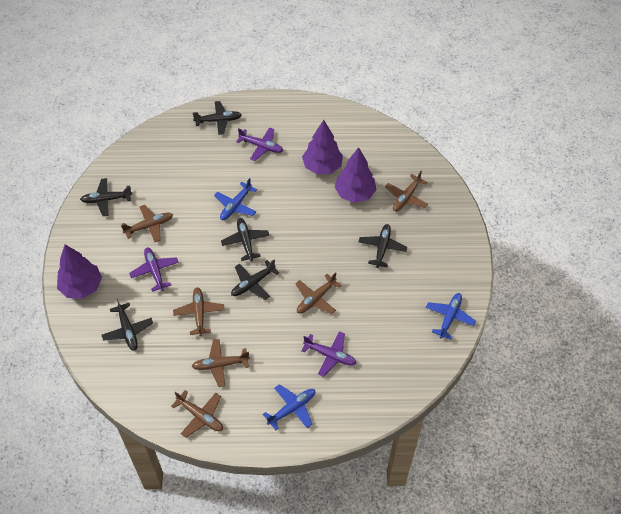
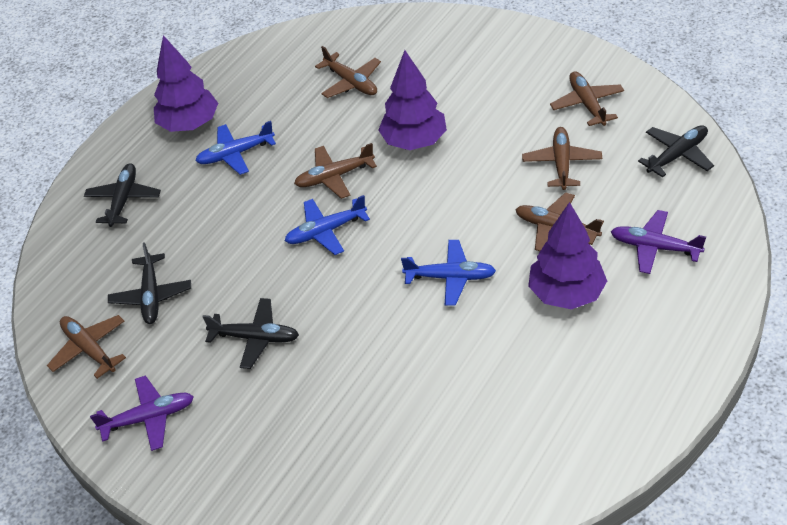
black plane: 6 -> 4
purple plane: 3 -> 2

